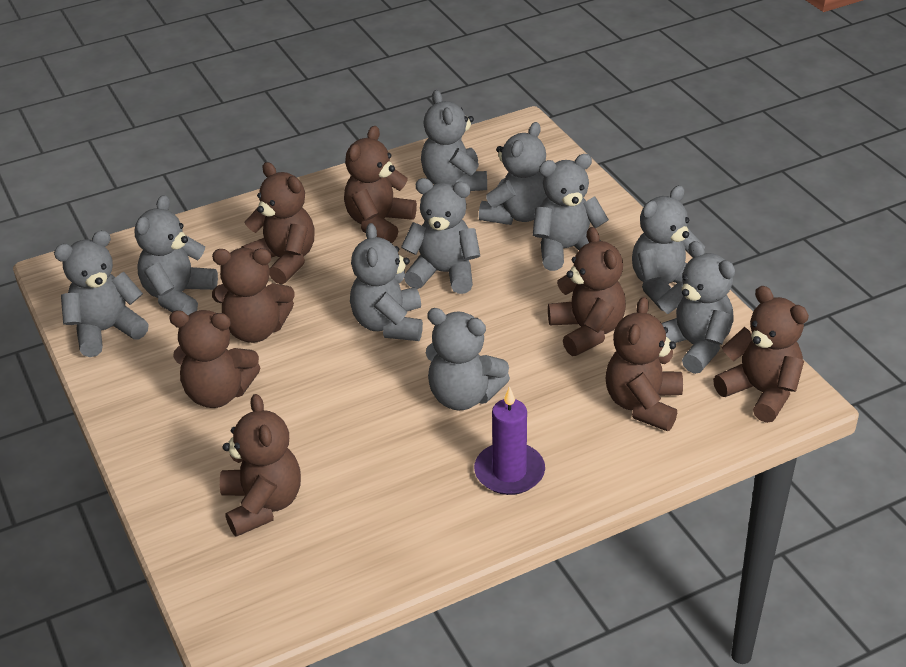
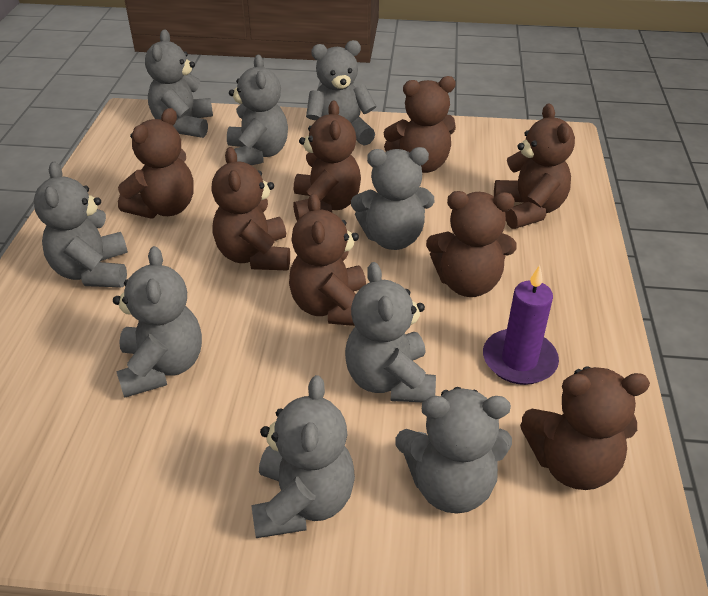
grey teddy bear: 10 -> 9

